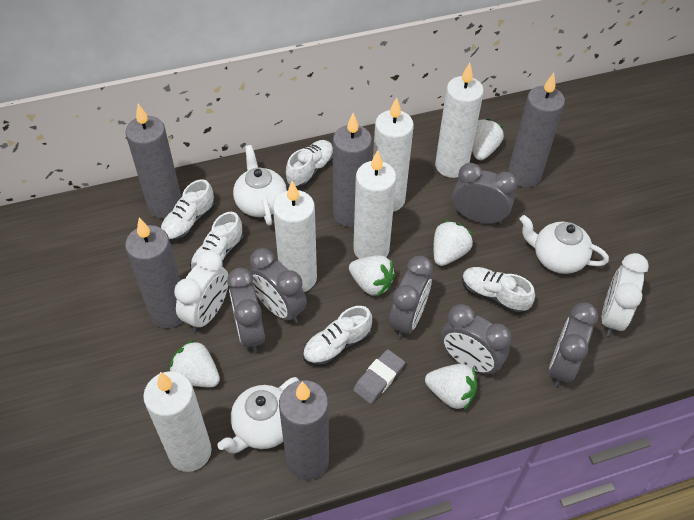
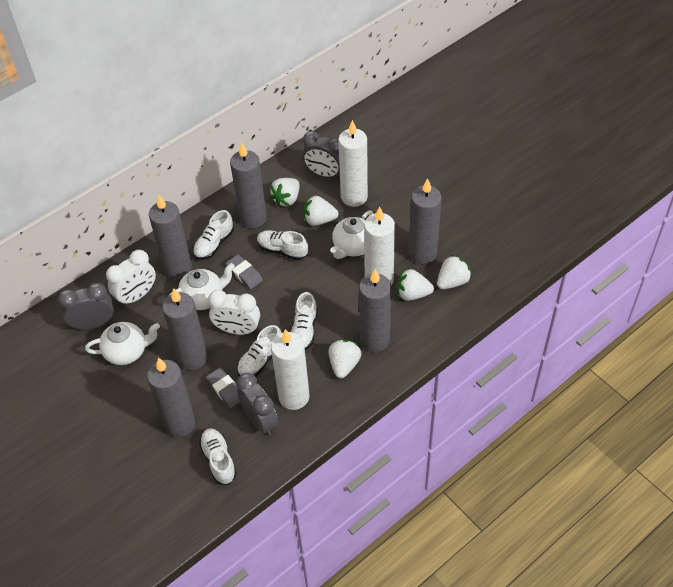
grey candle: 5 -> 6
grey clock: 6 -> 3
grey eraser: 1 -> 2
white candle: 5 -> 3

